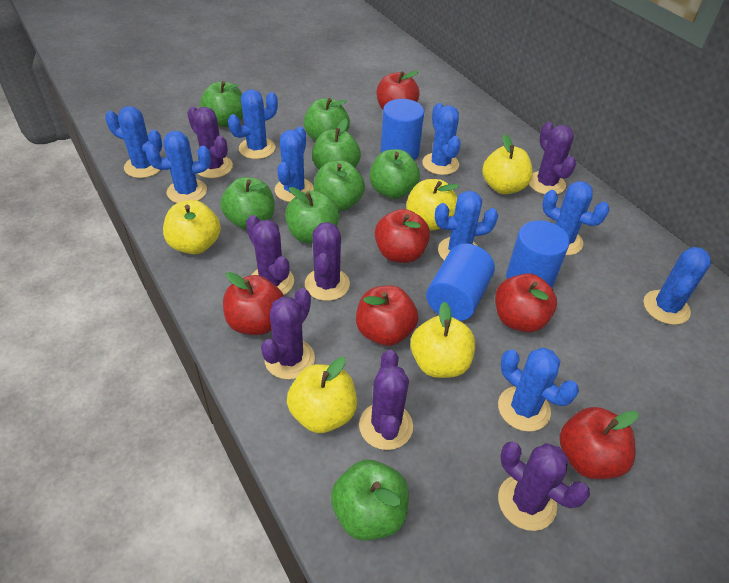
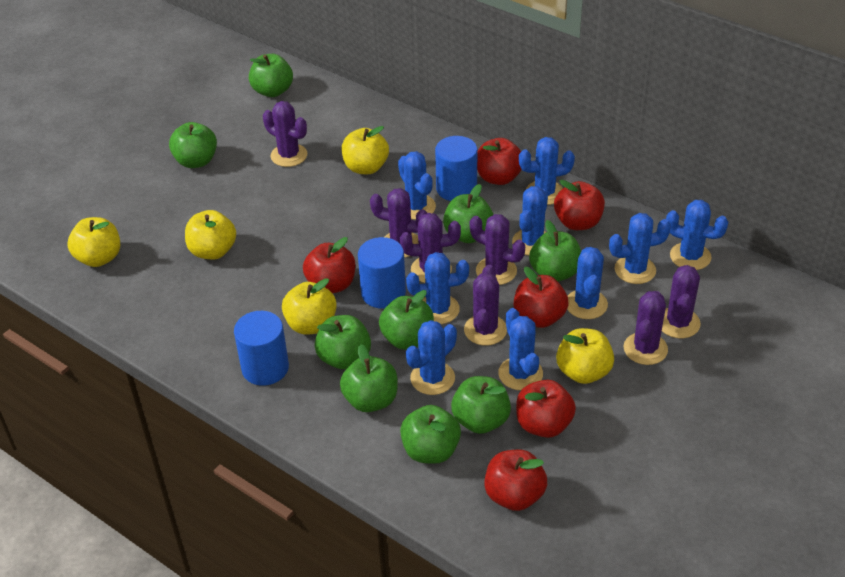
green apple: 8 -> 9

